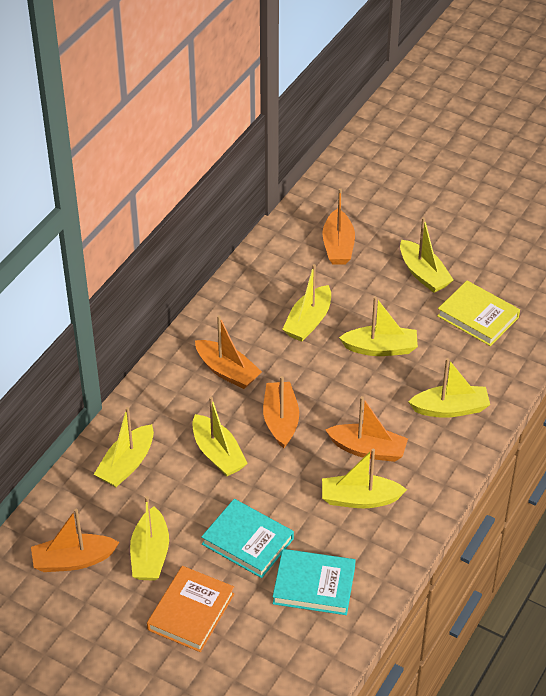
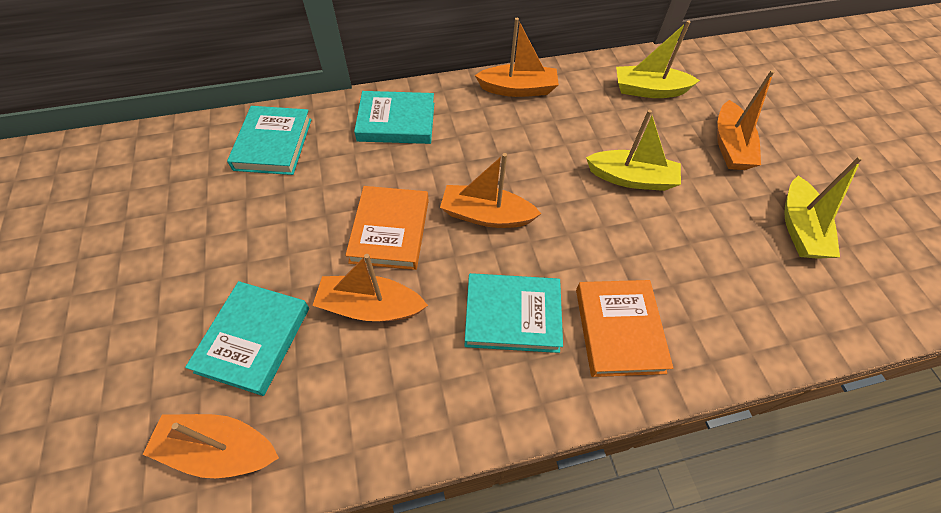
orange book: 1 -> 2
turquoise book: 2 -> 4
yellow boat: 8 -> 3
yellow book: 1 -> 0

